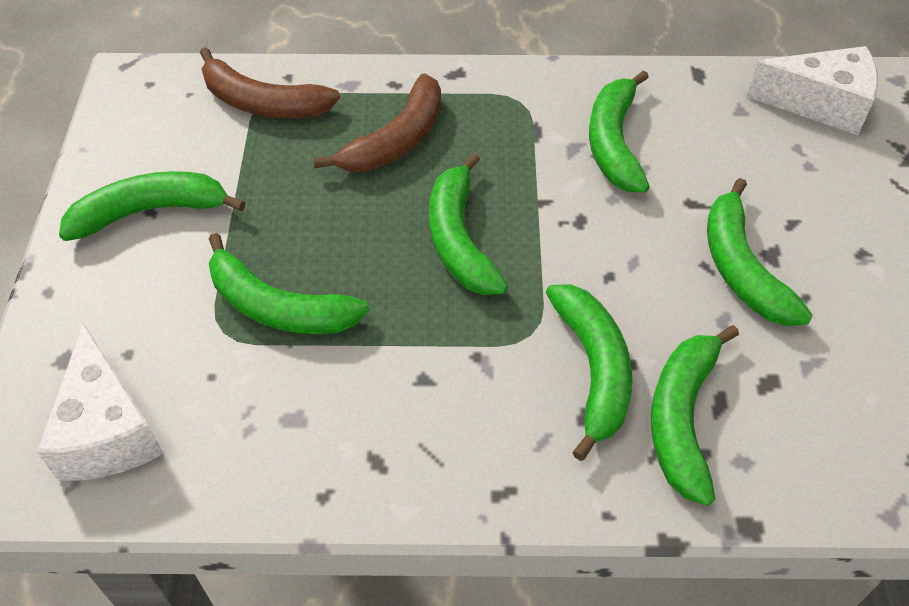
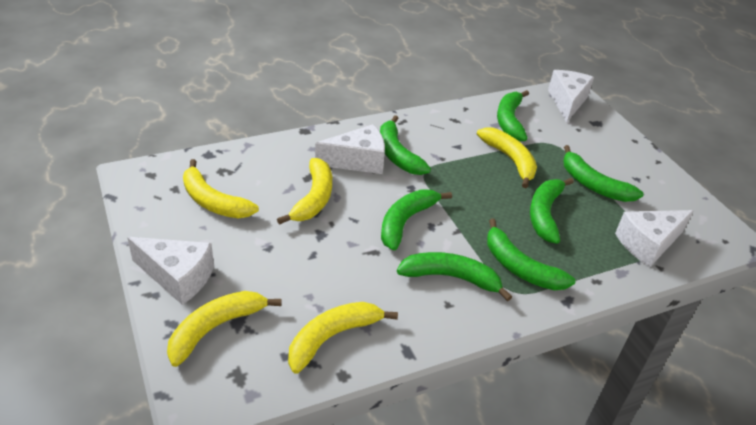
brown banana: 2 -> 0
white cheese: 2 -> 4
yellow banana: 0 -> 5

